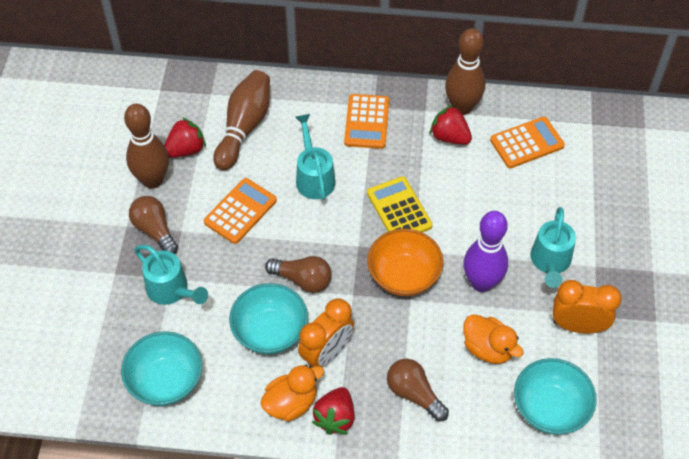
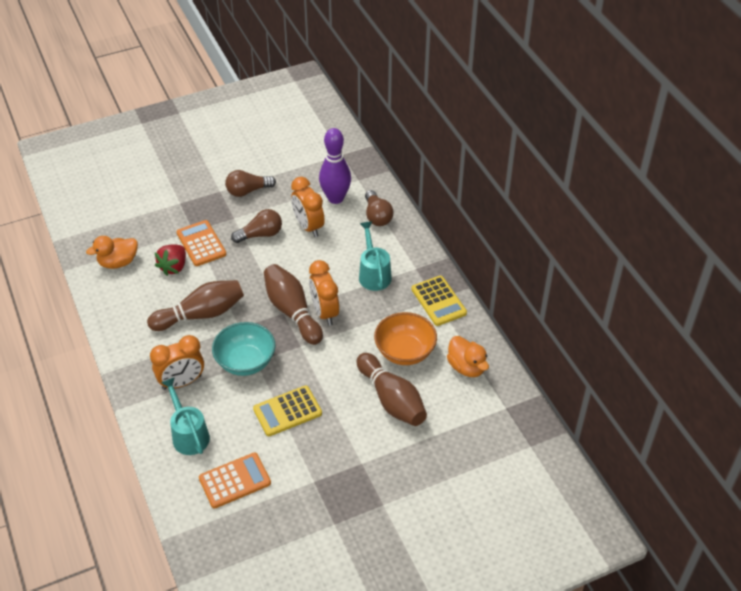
orange calculator: 3 -> 2
orange clock: 2 -> 3
red strawberry: 3 -> 1
turquoise bowl: 3 -> 1
turquoise watering can: 3 -> 2
yellow calculator: 1 -> 2

